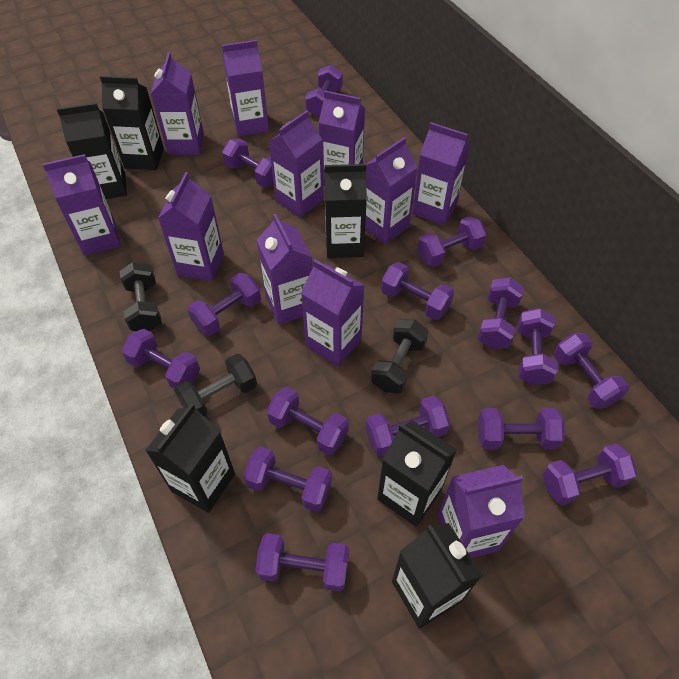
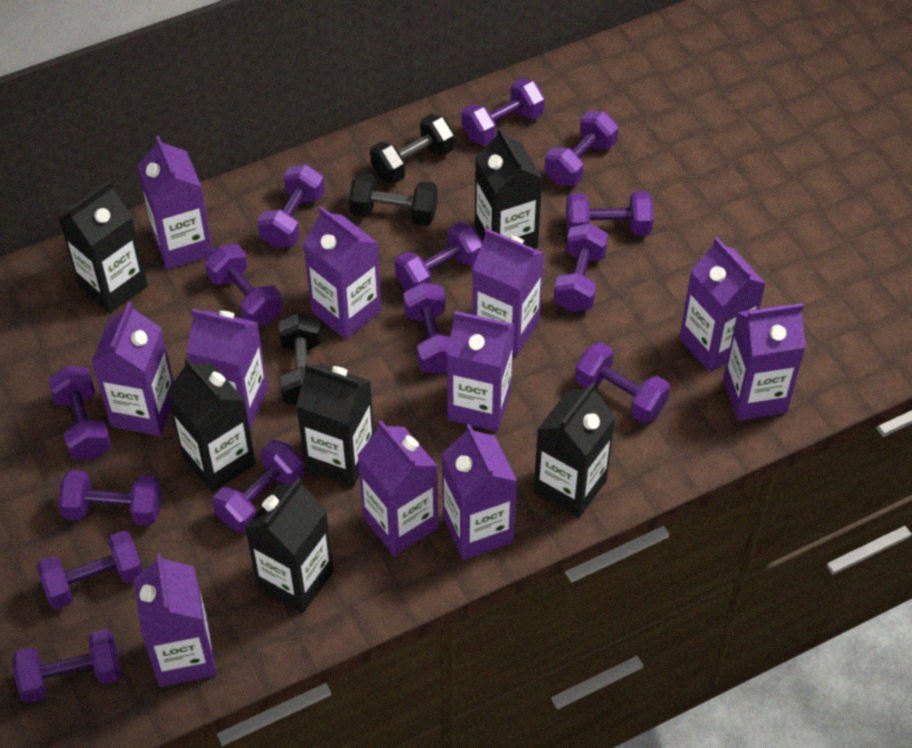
purple dumbbell: 15 -> 14

